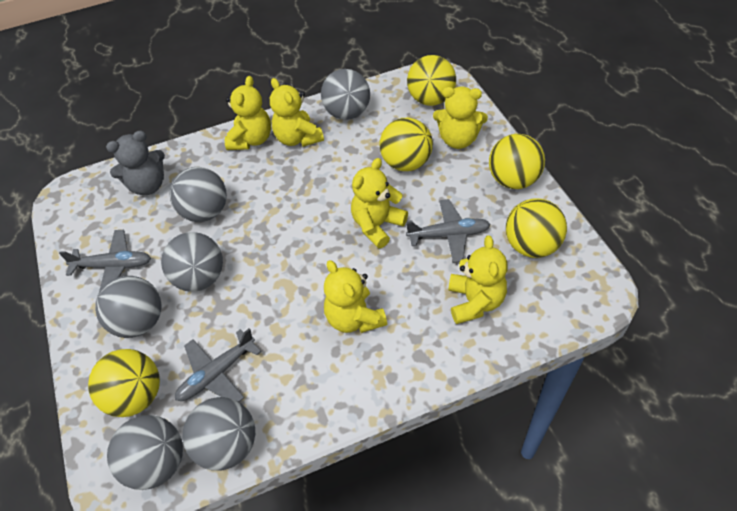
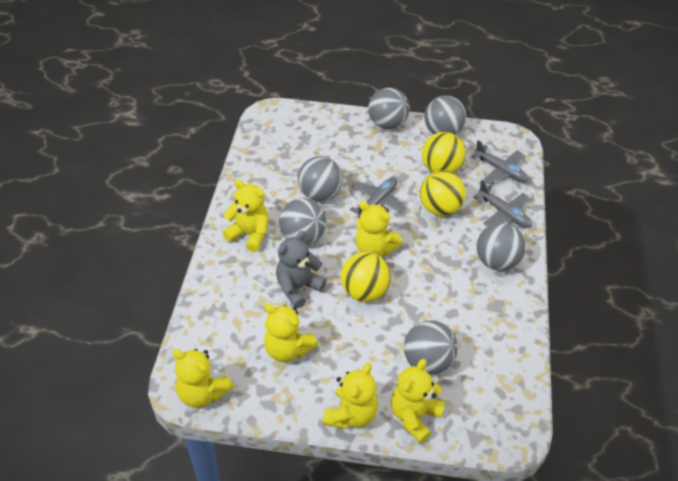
yellow ball: 5 -> 3

